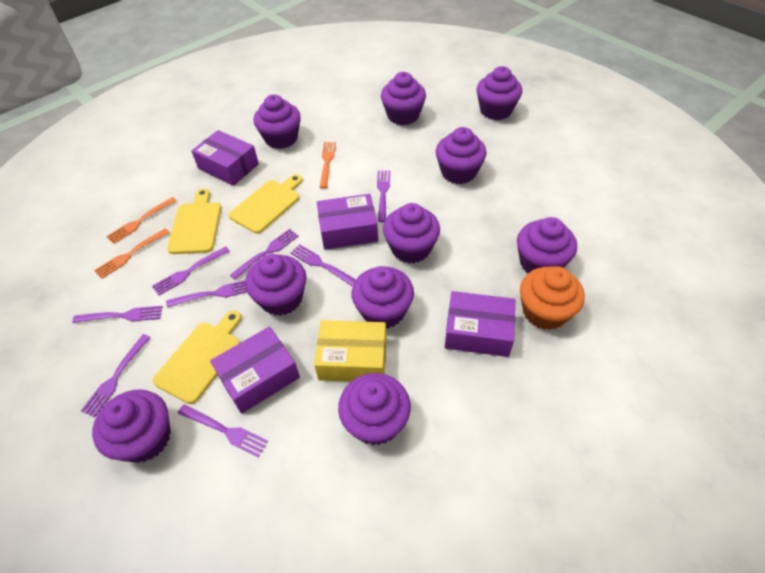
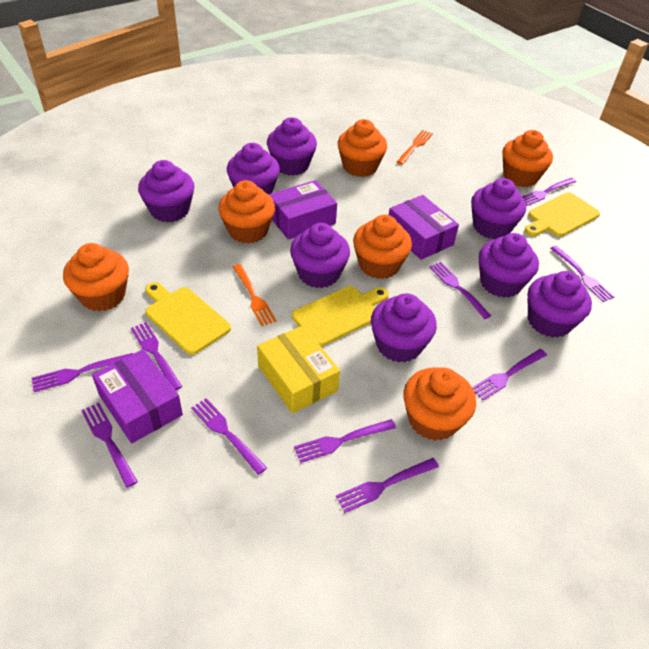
orange cupcake: 1 -> 6
orange fork: 3 -> 2
purple box: 4 -> 3
purple cupcake: 10 -> 8
purple fork: 8 -> 10

